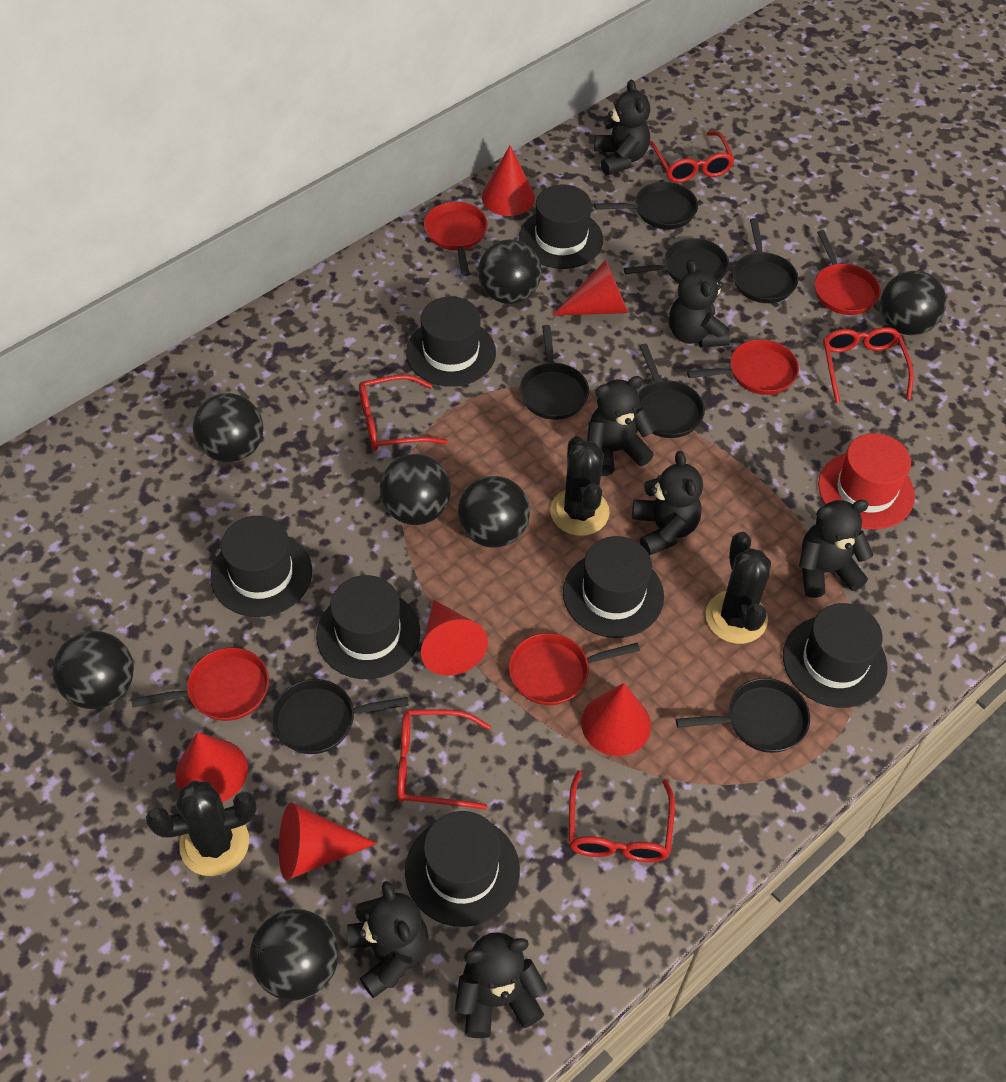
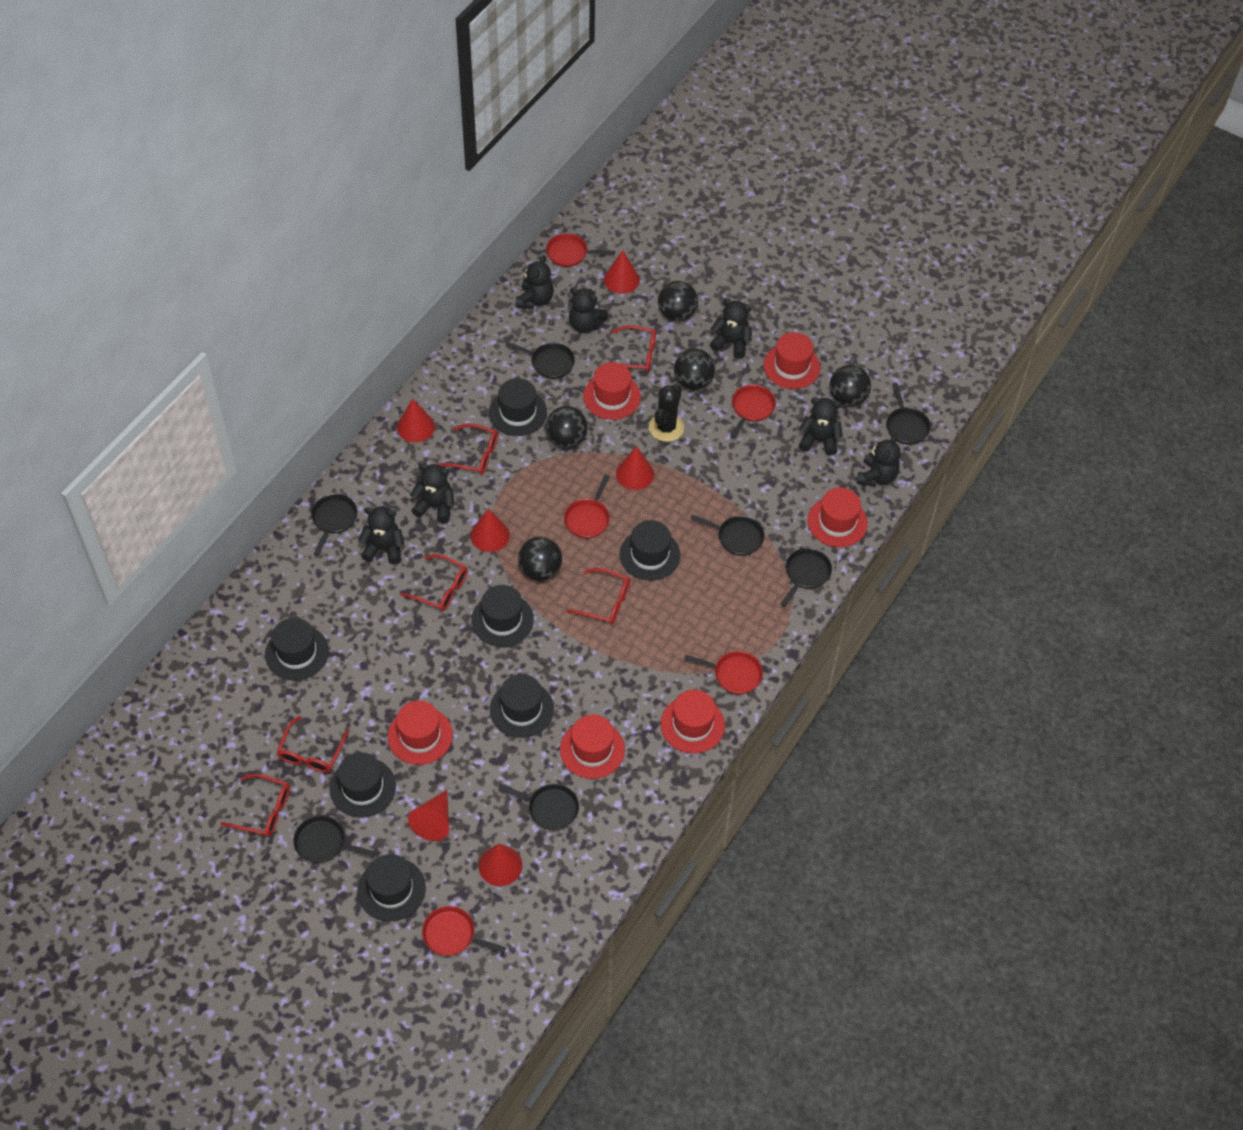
black ball: 7 -> 5
black cactus: 3 -> 1
red glasses: 5 -> 6
red hat: 1 -> 6

